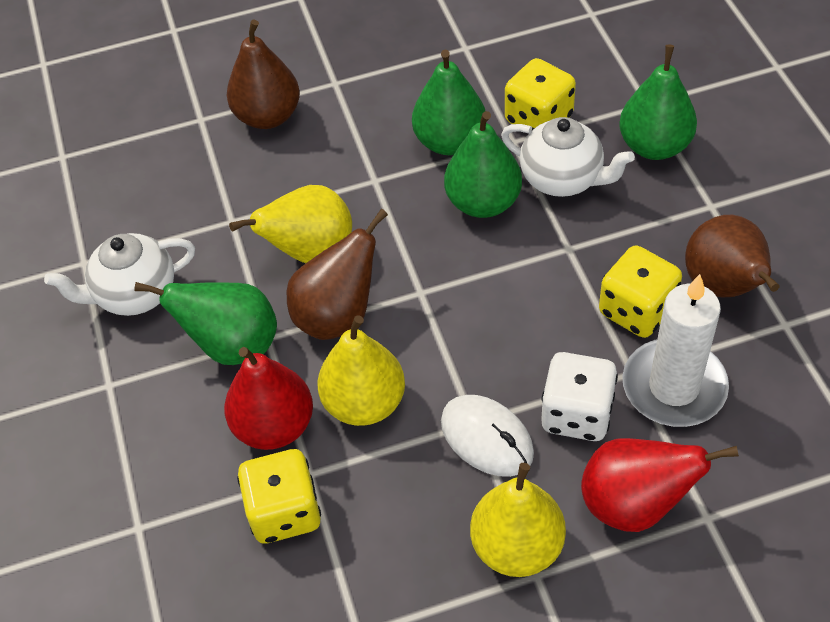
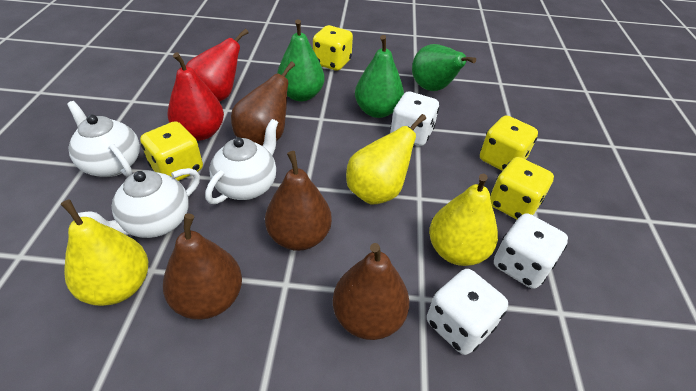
brown pear: 3 -> 4
green pear: 4 -> 3
white candle: 1 -> 0
white dice: 1 -> 3
white mouse: 1 -> 0
white teapot: 2 -> 3
yellow dice: 3 -> 4

